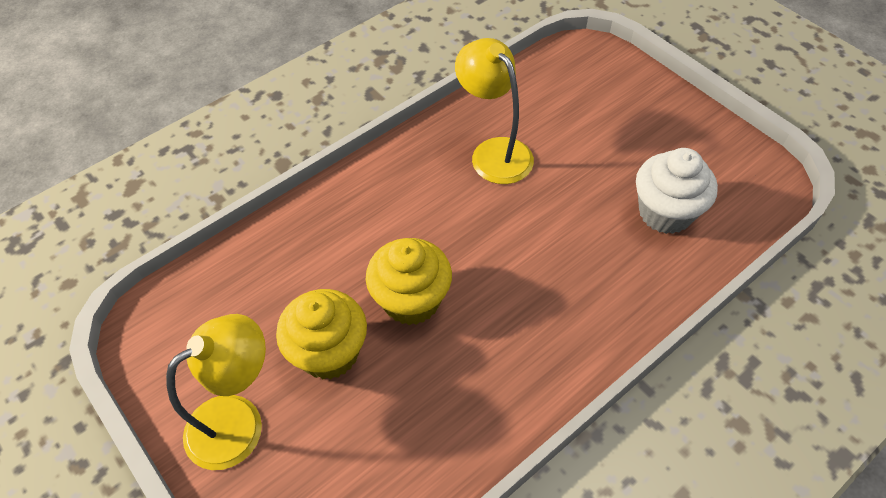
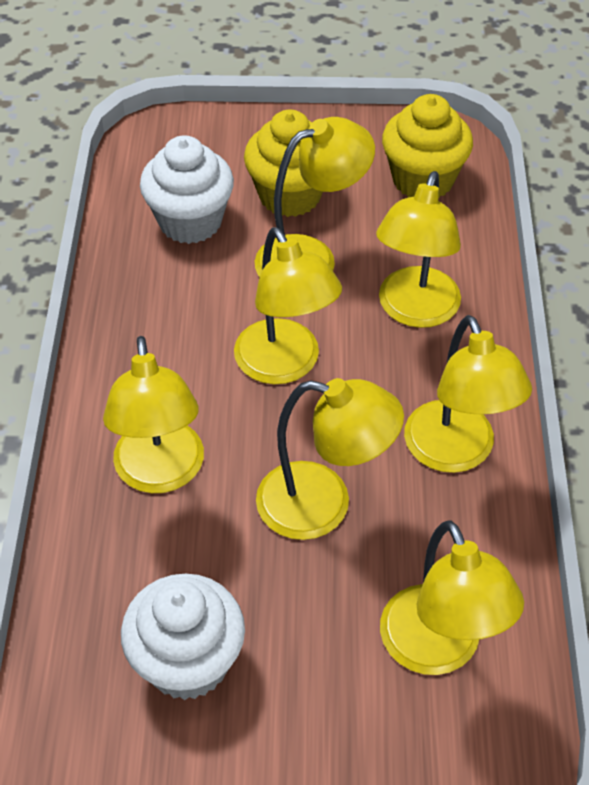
white cupcake: 1 -> 2
yellow lamp: 2 -> 7

